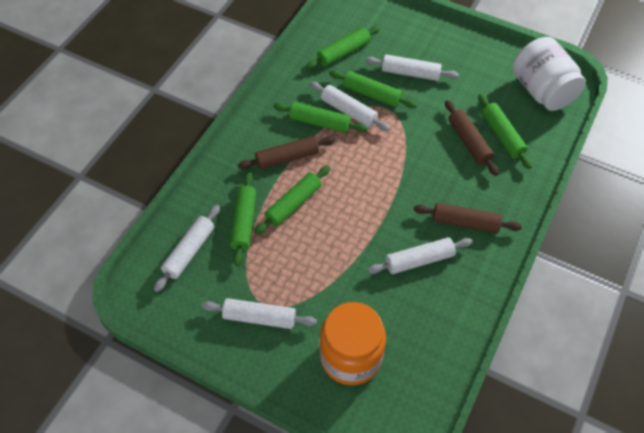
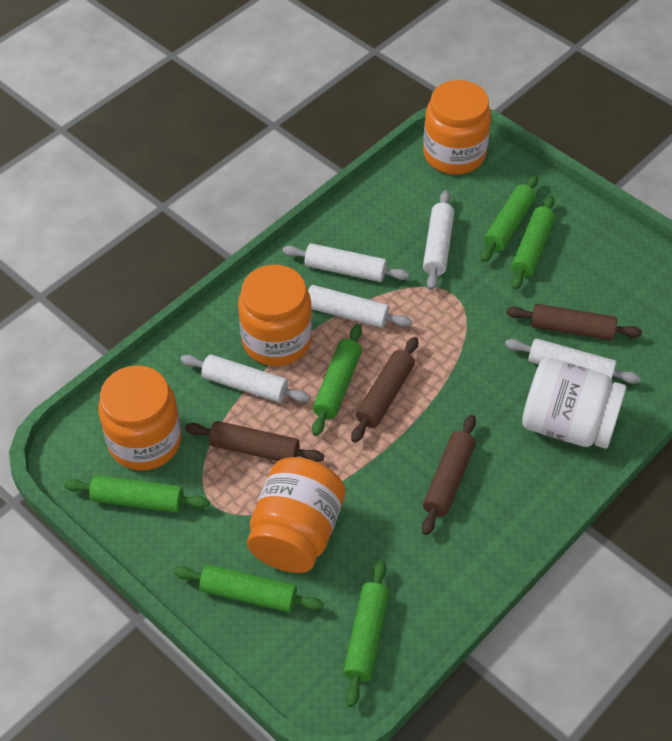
brown rolling pin: 3 -> 4
orange jar: 1 -> 4

